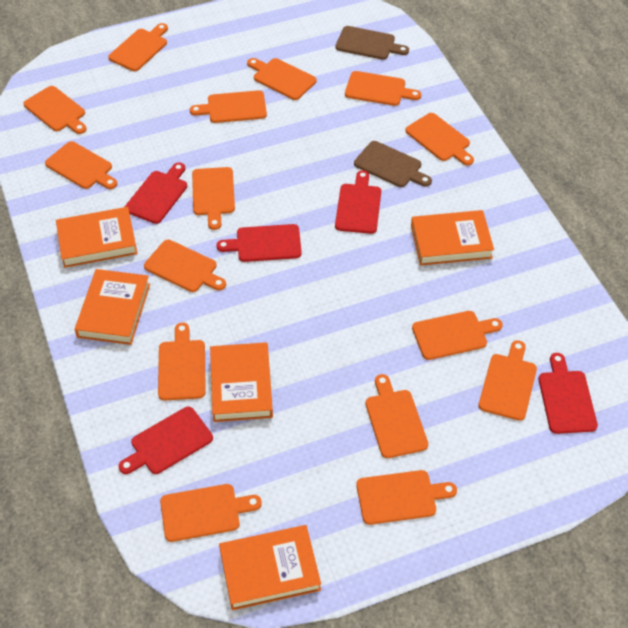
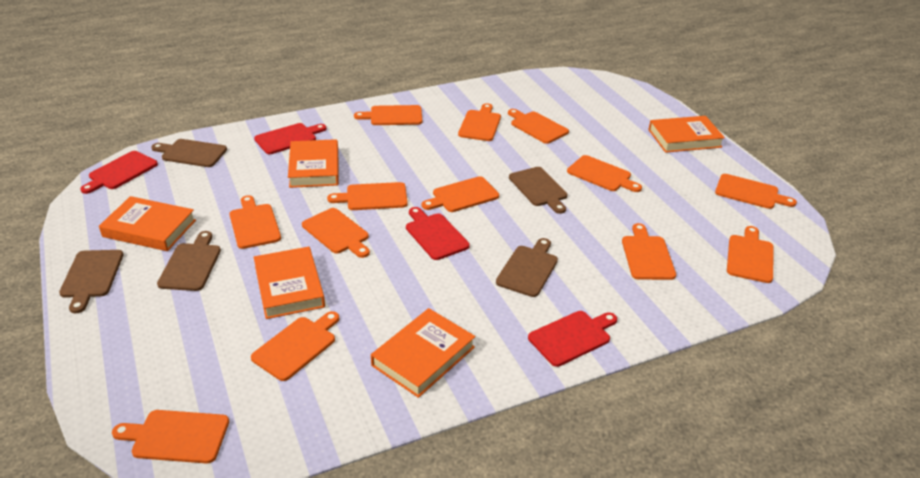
brown cutting board: 2 -> 5
orange cutting board: 15 -> 13
red cutting board: 5 -> 4

